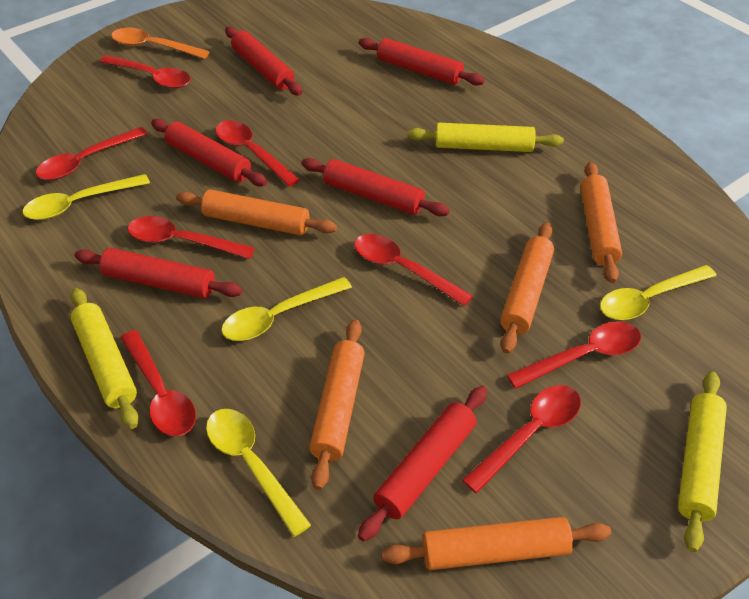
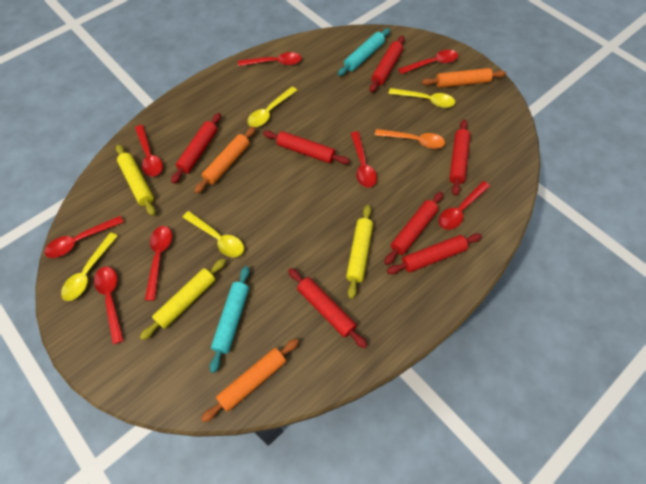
orange rolling pin: 5 -> 3
red rolling pin: 6 -> 7
turquoise rolling pin: 0 -> 2

